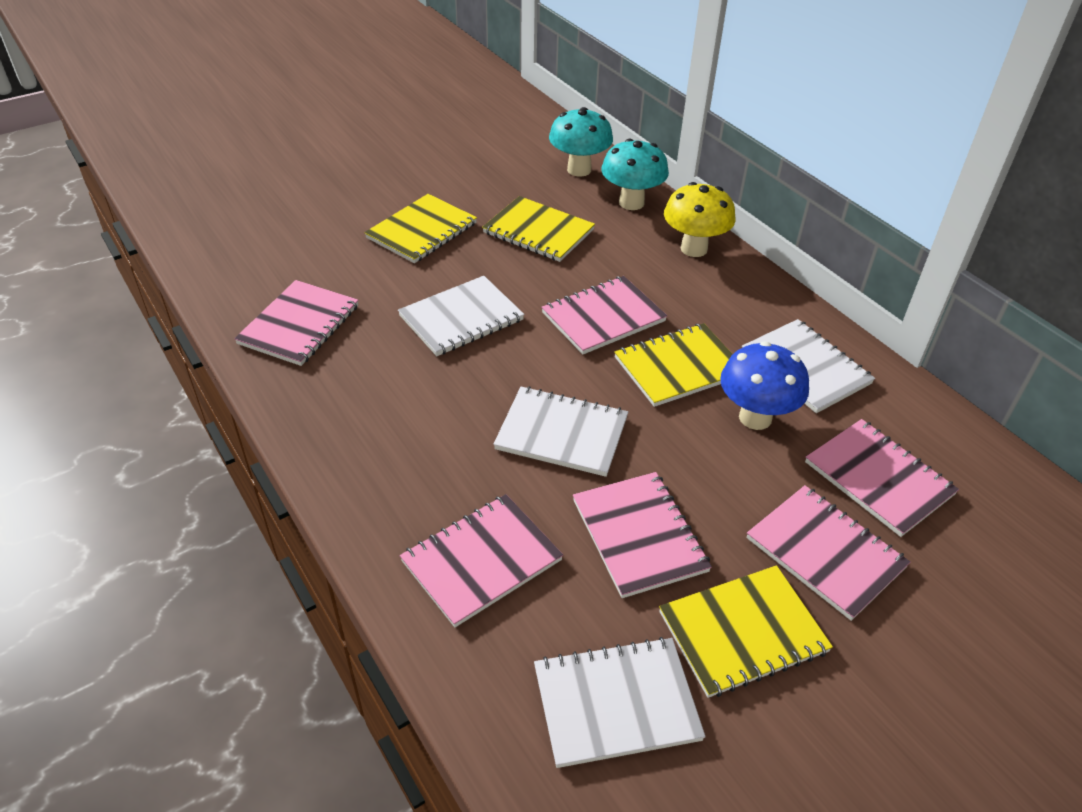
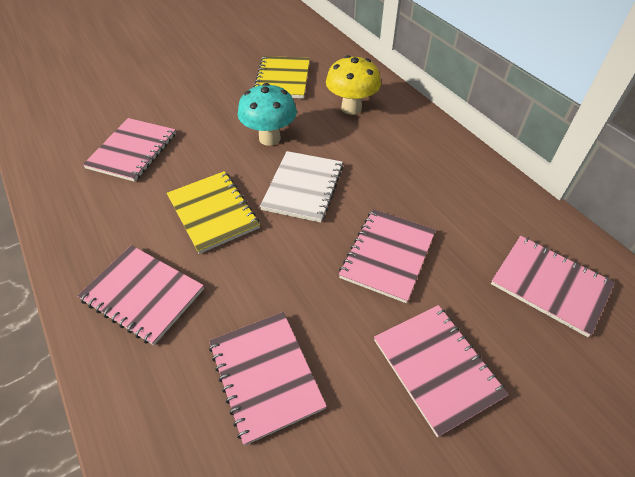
blue mushroom: 1 -> 0
turquoise mushroom: 2 -> 1
white notebook: 4 -> 1
yellow notebook: 4 -> 2

